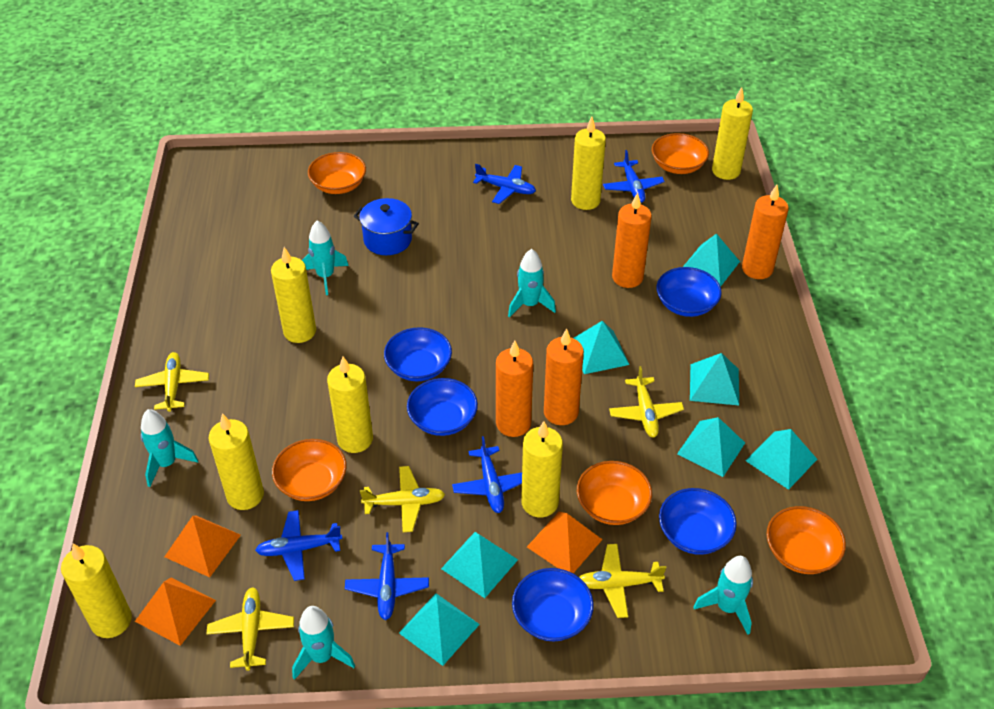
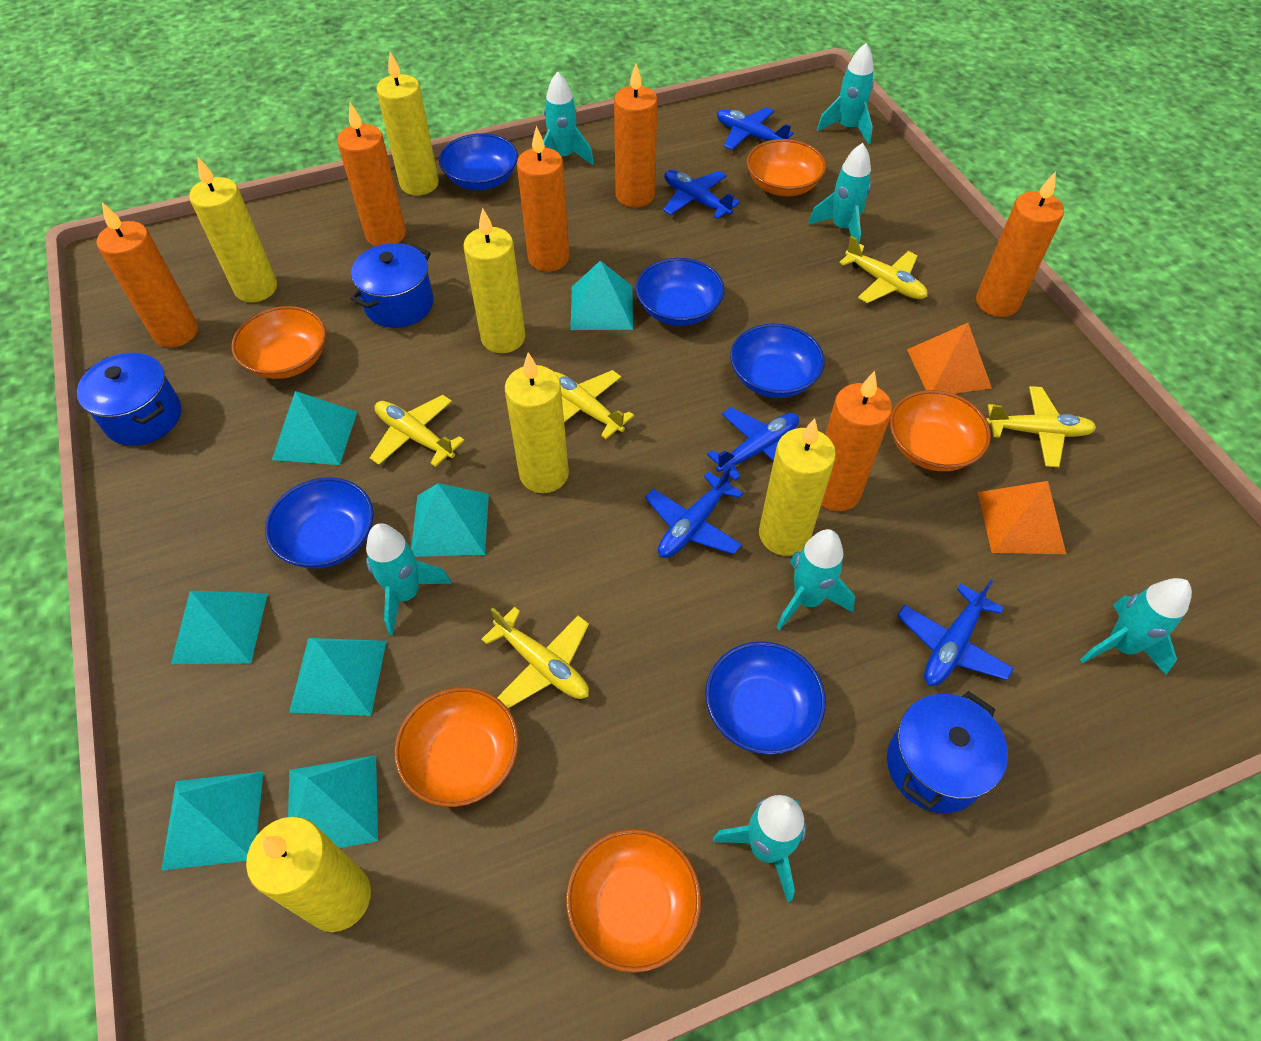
blue pot: 1 -> 3
orange candle: 4 -> 6
orange pyramid: 3 -> 2
turquoise rocket: 5 -> 7
yellow candle: 7 -> 6

